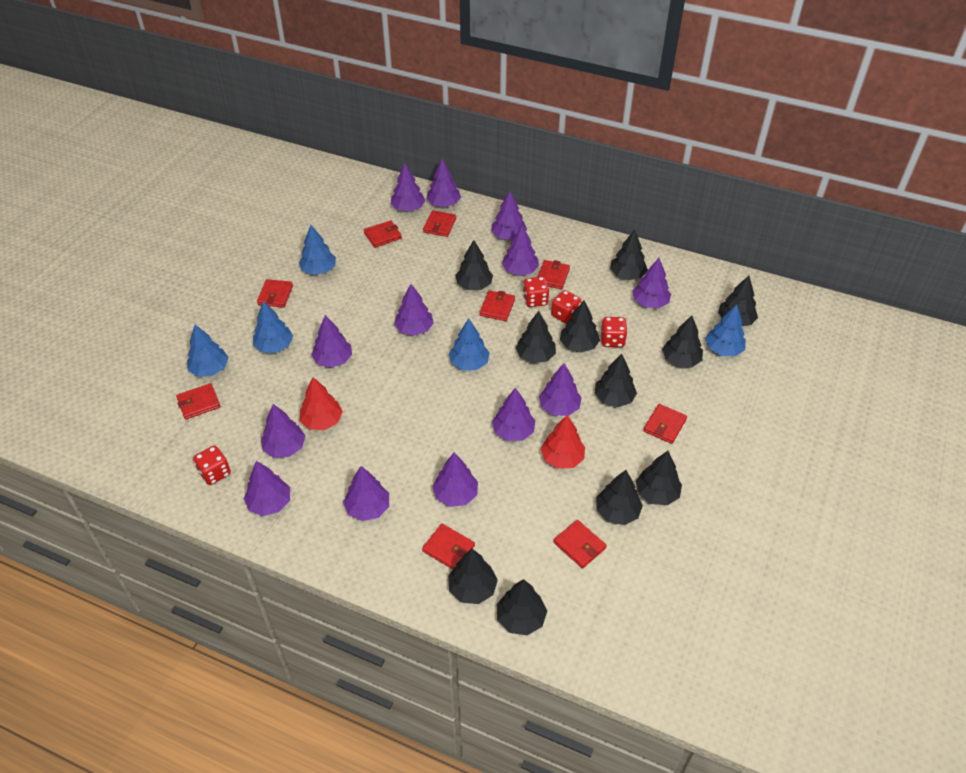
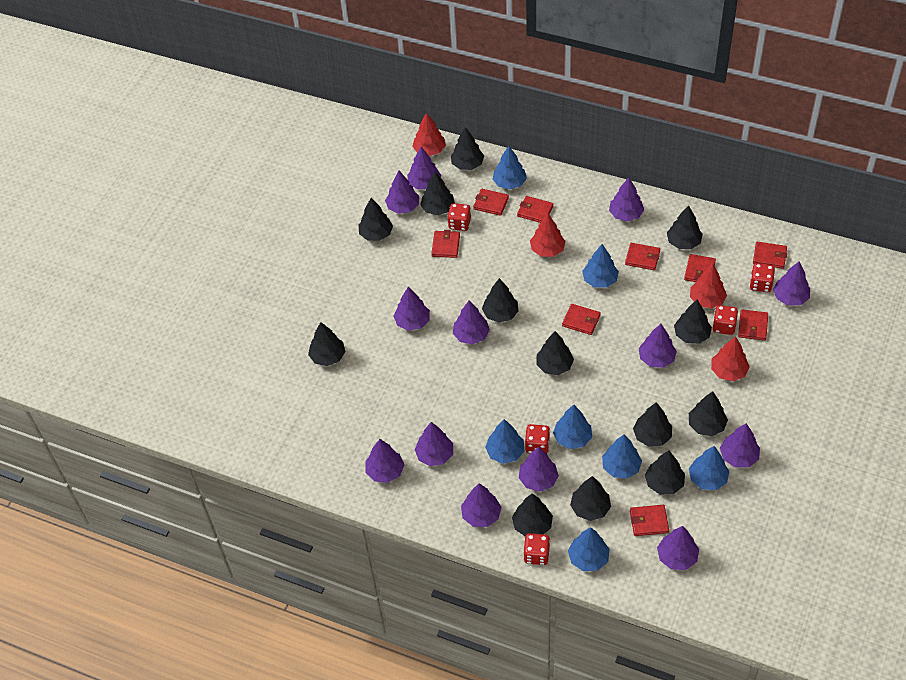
black tree: 11 -> 13
blue tree: 5 -> 7
red dice: 4 -> 5
red tree: 2 -> 4

